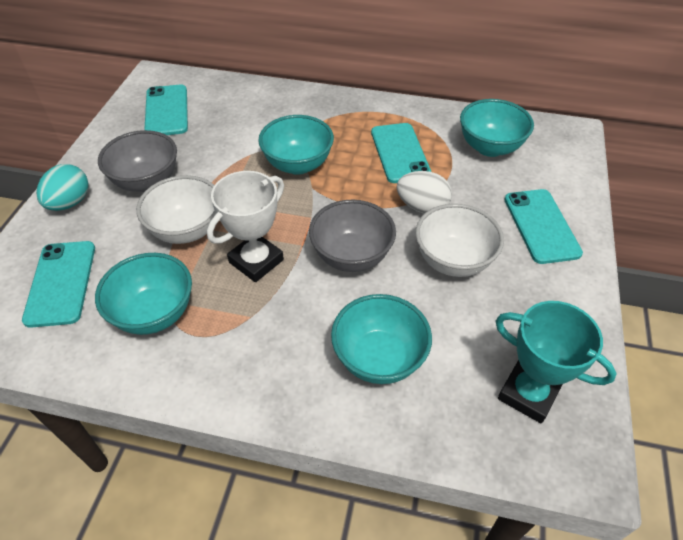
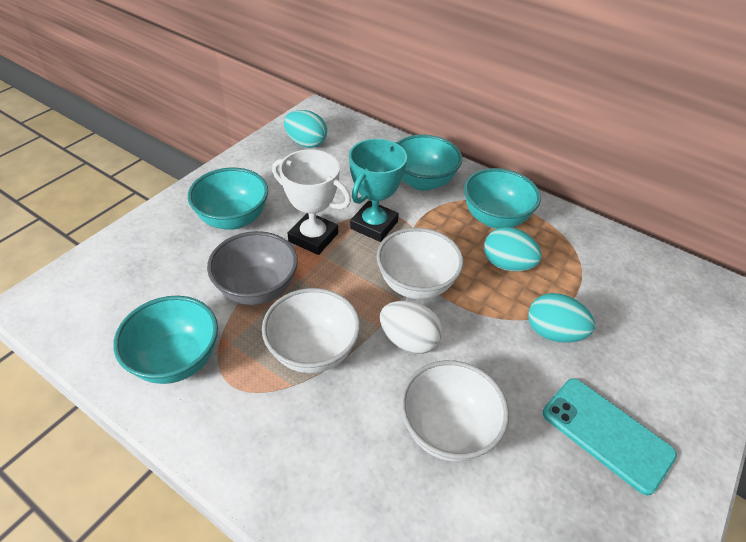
grey bowl: 2 -> 1
turquoise egg: 1 -> 3
turquoise phone: 4 -> 1
white bowl: 2 -> 3

